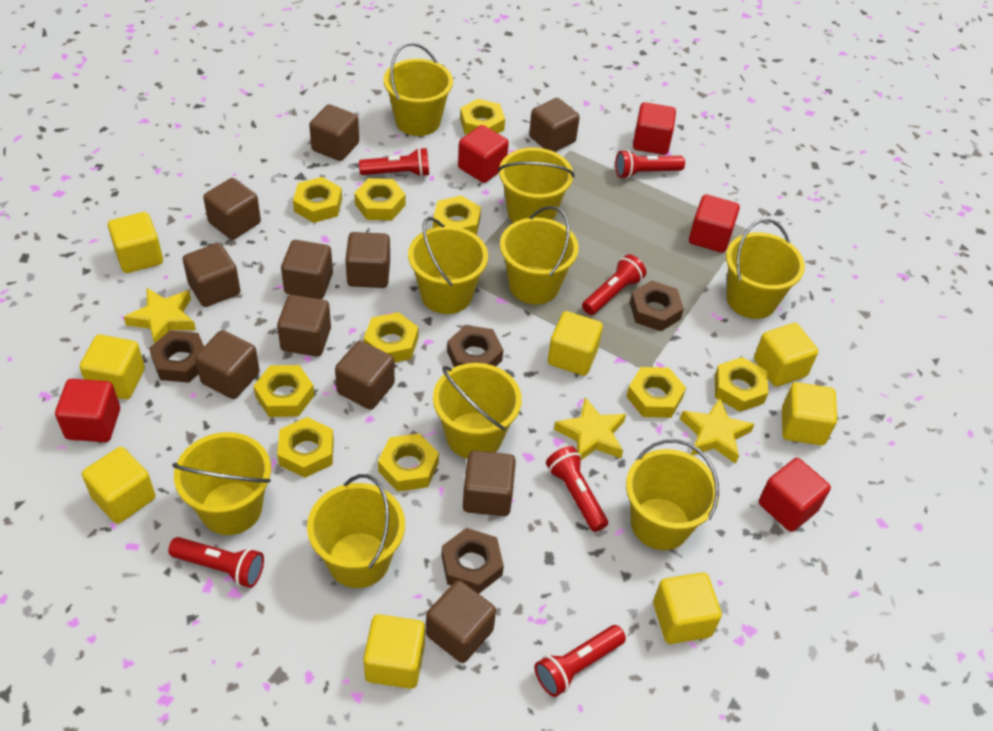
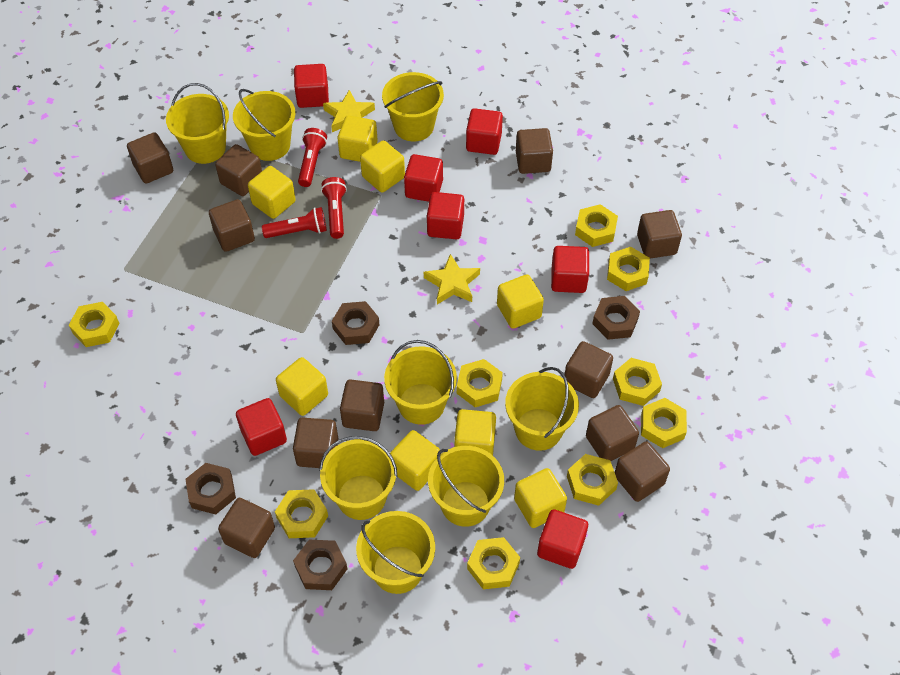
red cube: 5 -> 7
red flashlight: 6 -> 3
yellow bucket: 9 -> 8
yellow nut: 10 -> 9
yellow star: 3 -> 2

